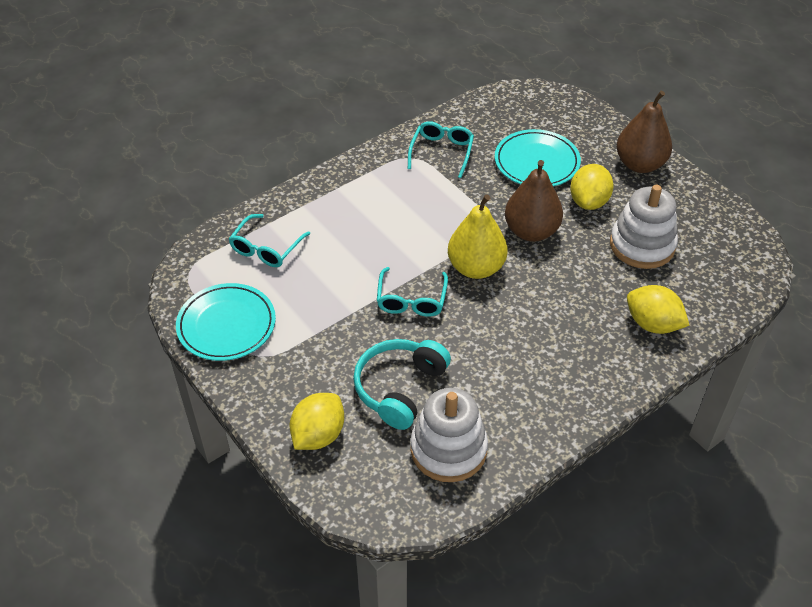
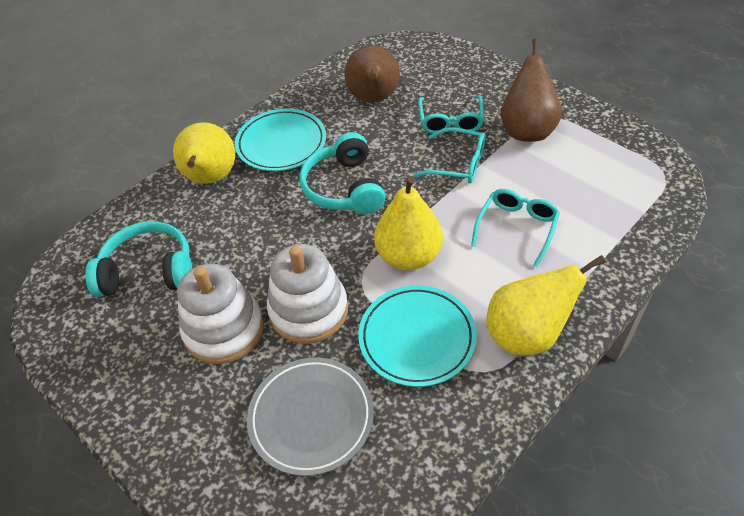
grey plate: 0 -> 1
turquoise headphones: 1 -> 2
yellow lemon: 3 -> 0
yellow pear: 1 -> 3

